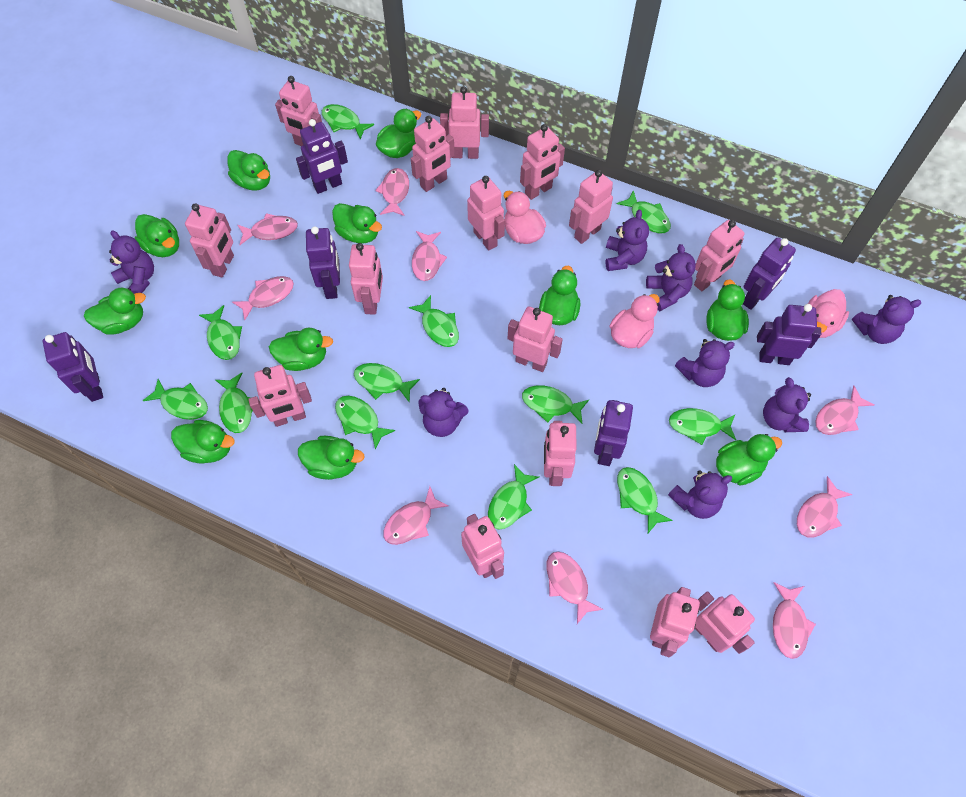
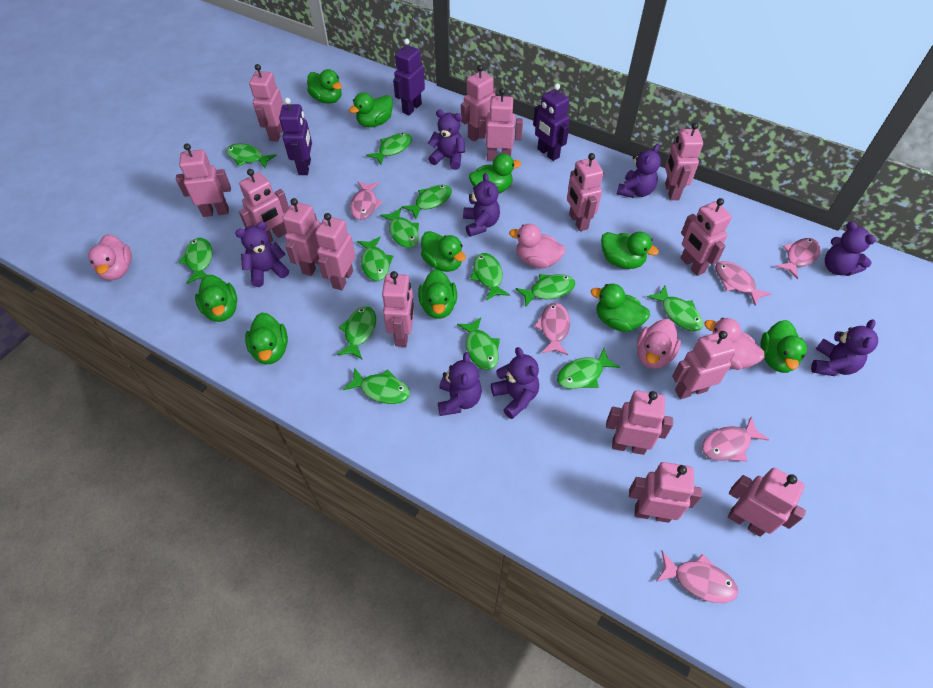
green duck: 11 -> 10
green fish: 12 -> 13
pink duck: 3 -> 4
pink fish: 9 -> 6
purple robot: 6 -> 3

